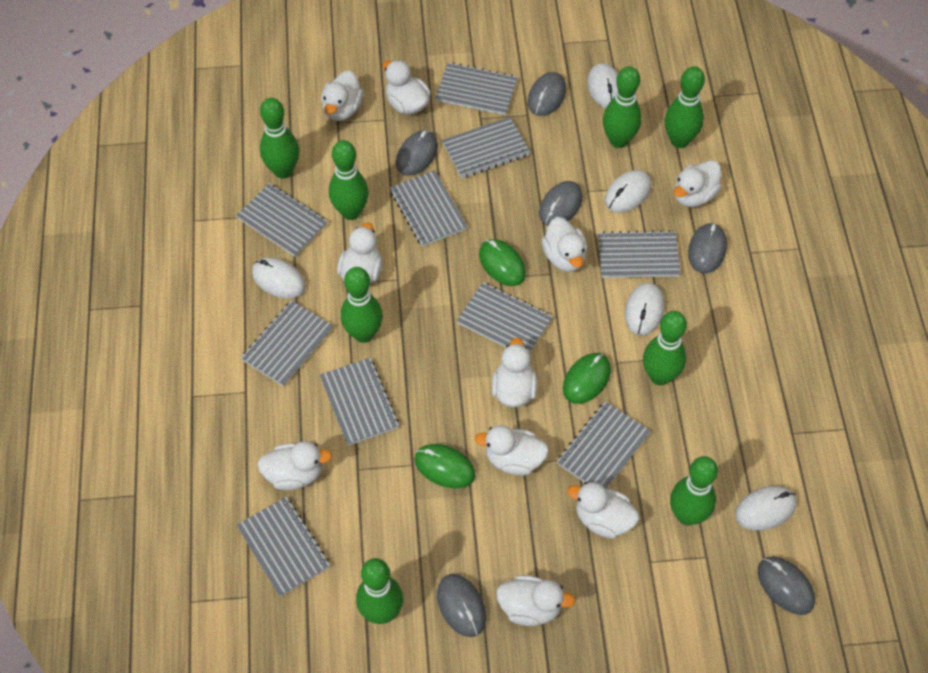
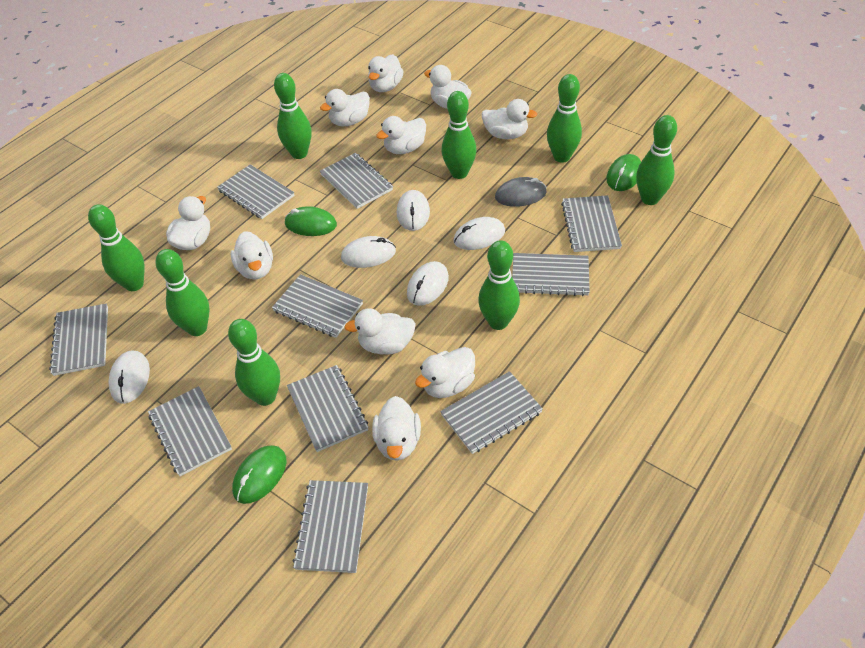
grey mouse: 6 -> 1

